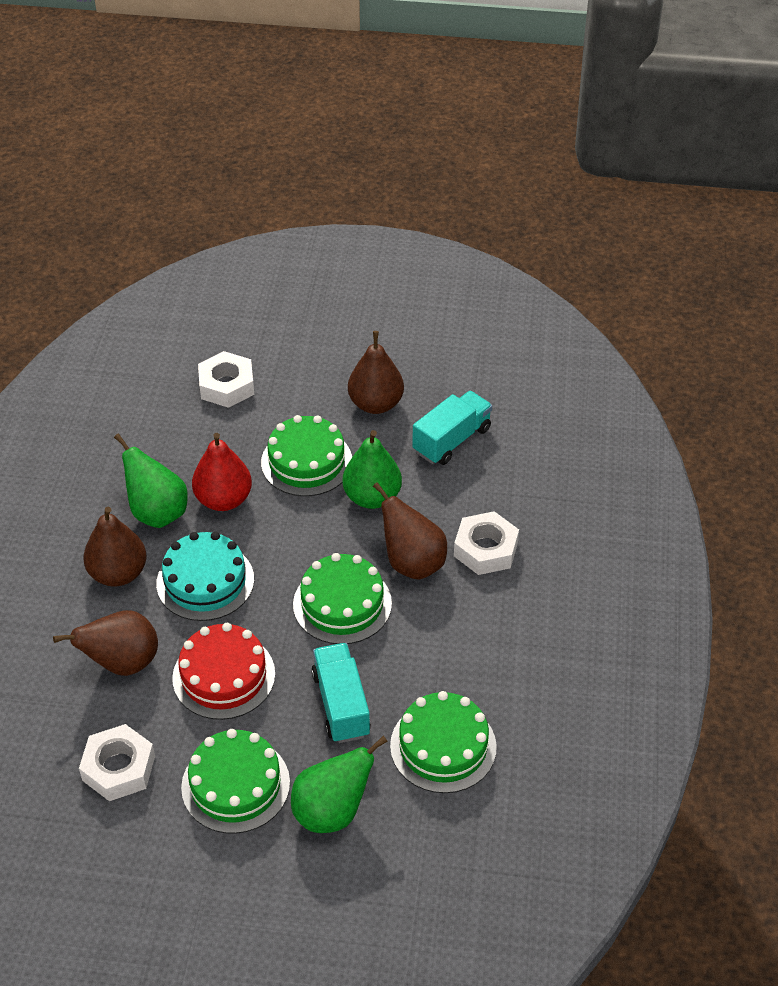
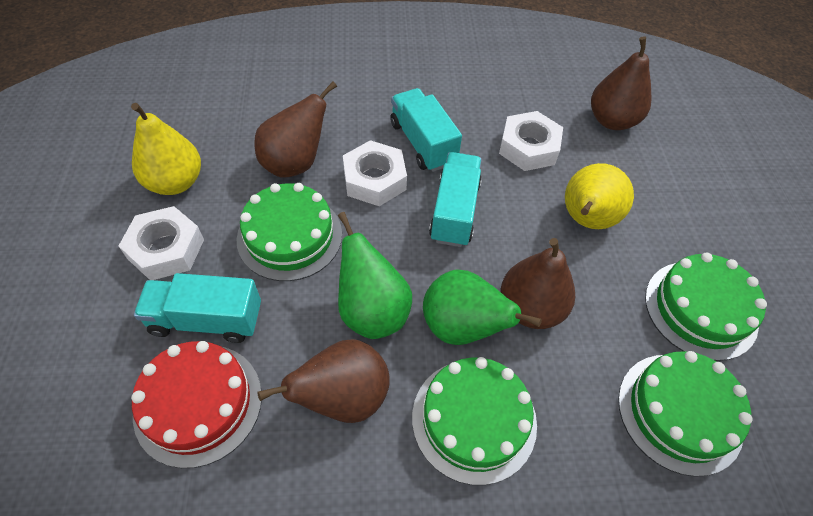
green pear: 3 -> 2
red pear: 1 -> 0
turquoise cake: 1 -> 0
turquoise truck: 2 -> 3
yellow pear: 0 -> 2

